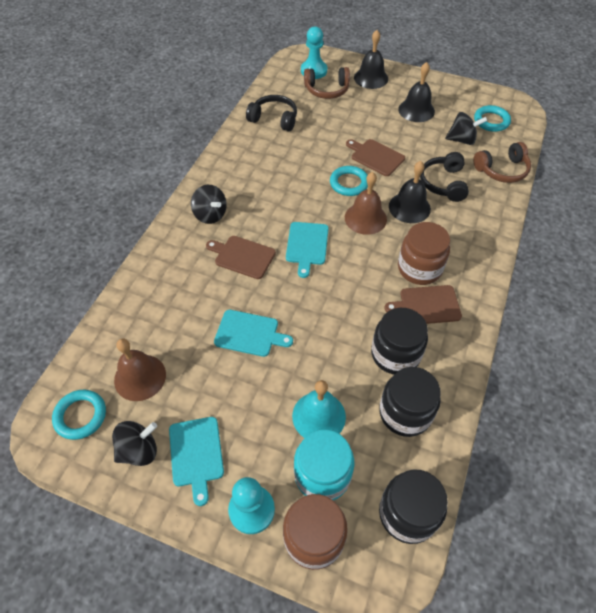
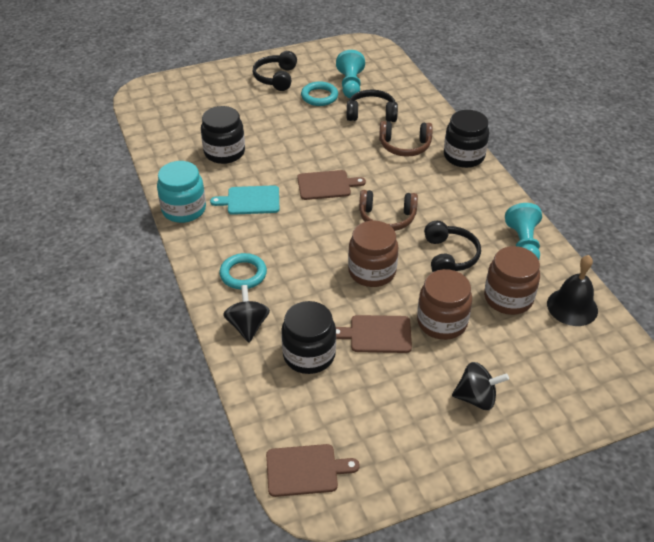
black bell: 3 -> 1
black headphones: 2 -> 3
black spinning top: 3 -> 2
brown bell: 2 -> 0
brown jar: 2 -> 3
turquoise bell: 1 -> 0
turquoise cutting board: 3 -> 1
turquoise ring: 3 -> 2

